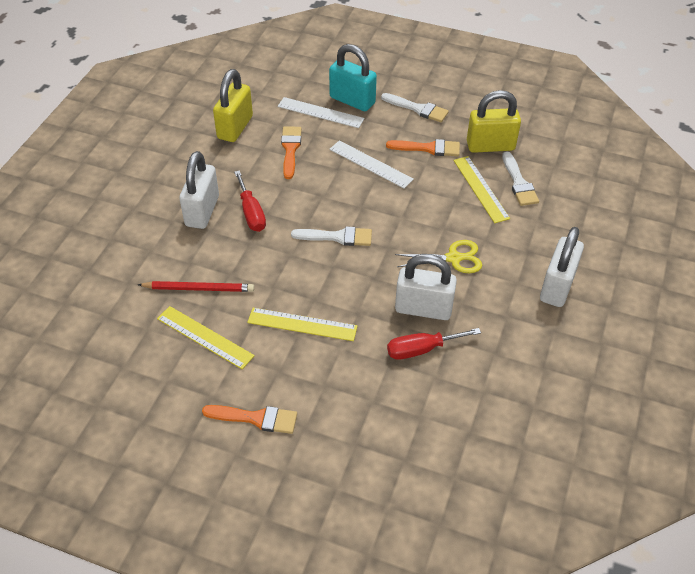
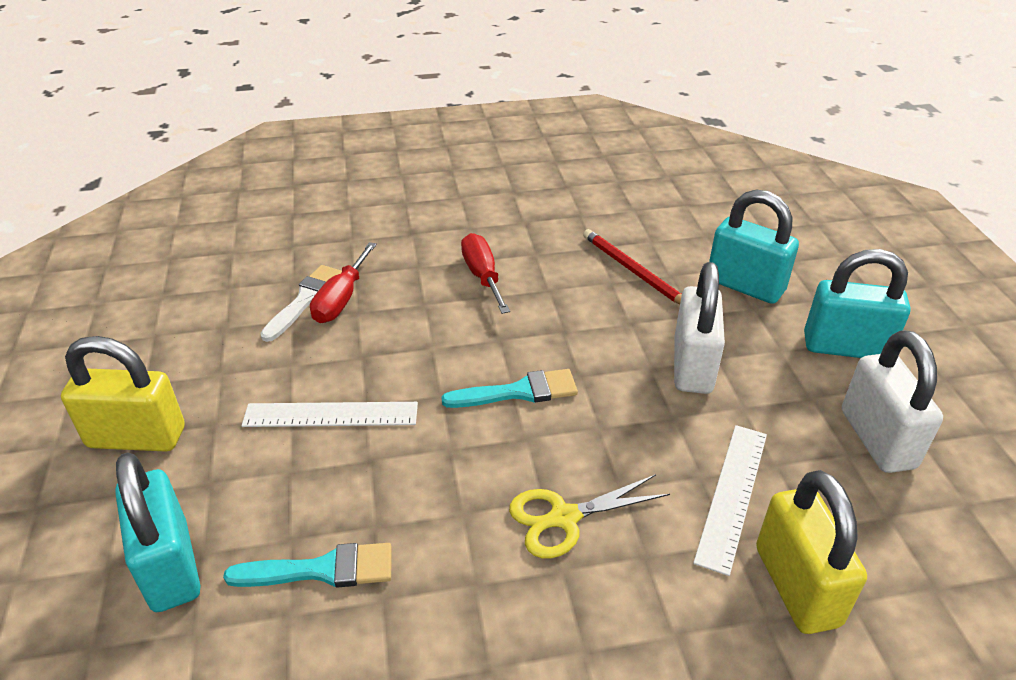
orange brush: 3 -> 0
turquoise brush: 0 -> 2
turquoise padlock: 1 -> 3
white brush: 3 -> 1
white padlock: 3 -> 2
yellow ruler: 3 -> 0

